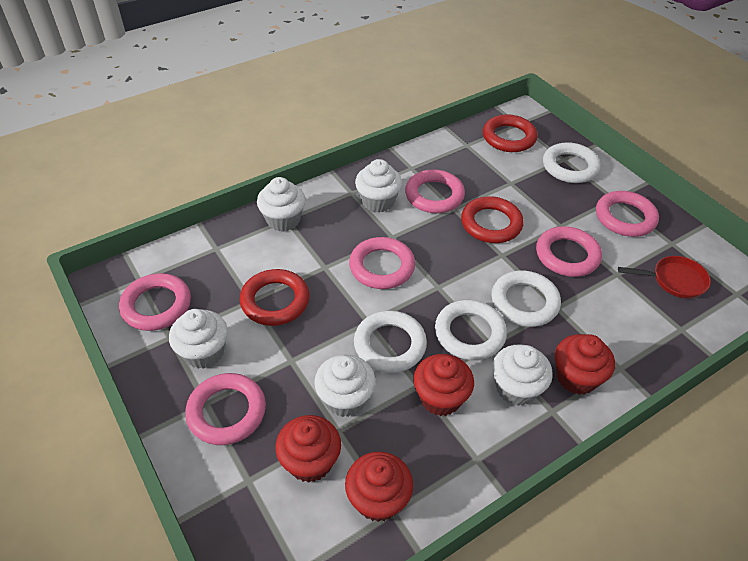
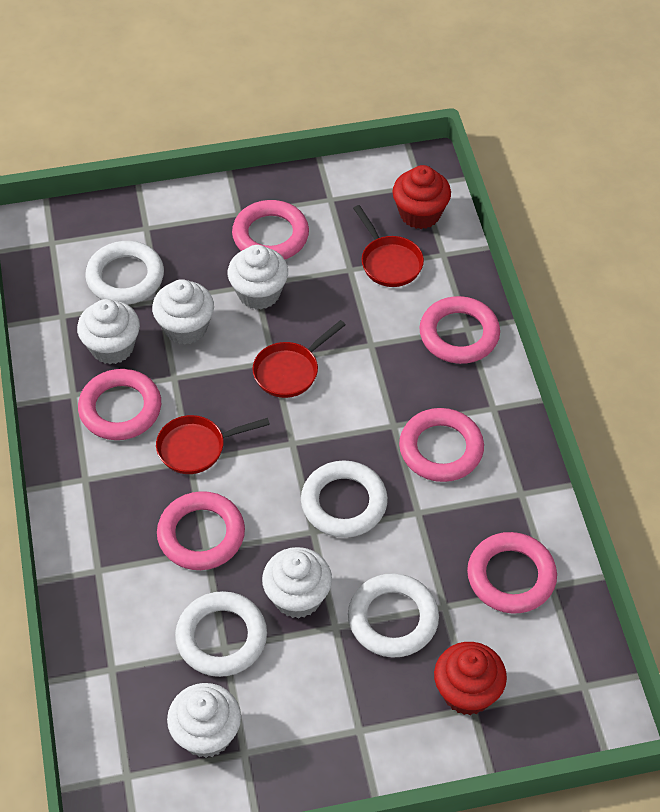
red cupcake: 4 -> 2
red pan: 1 -> 3
red ring: 3 -> 0

